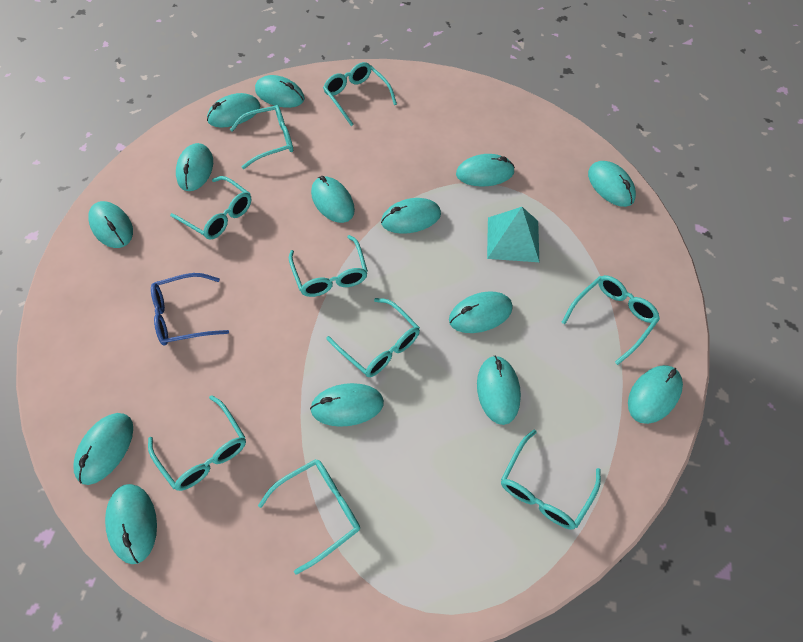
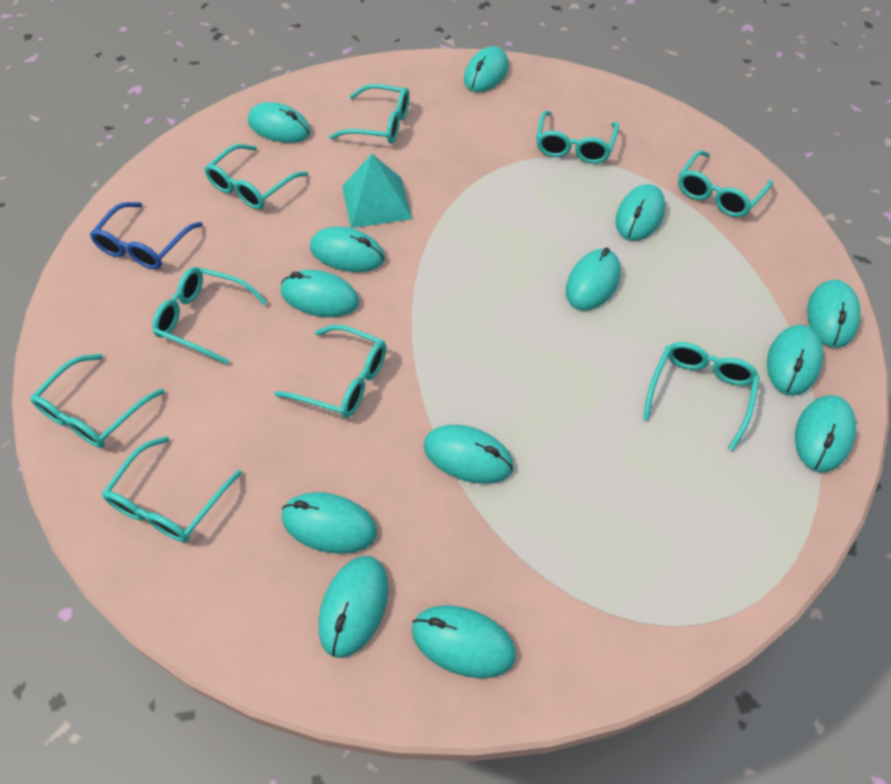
turquoise mouse: 14 -> 13

